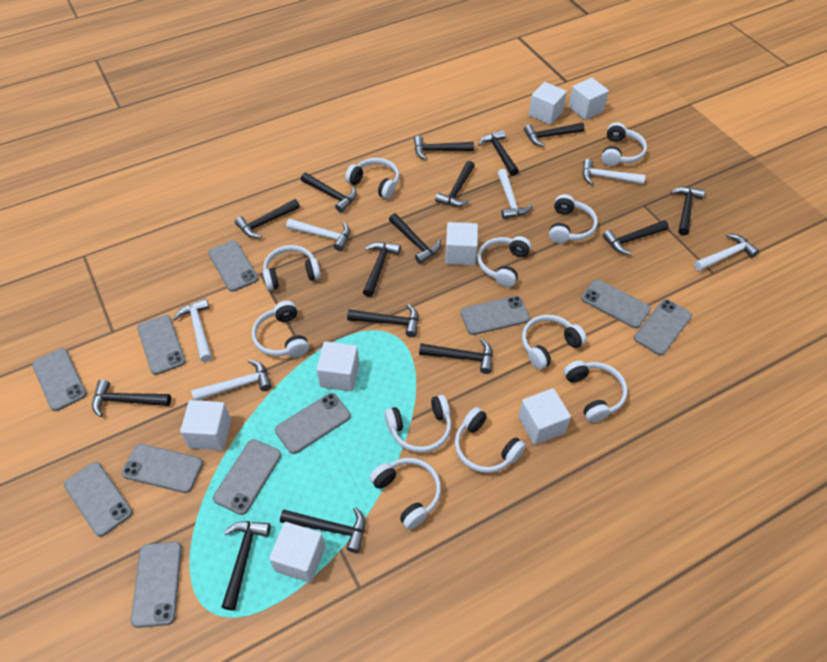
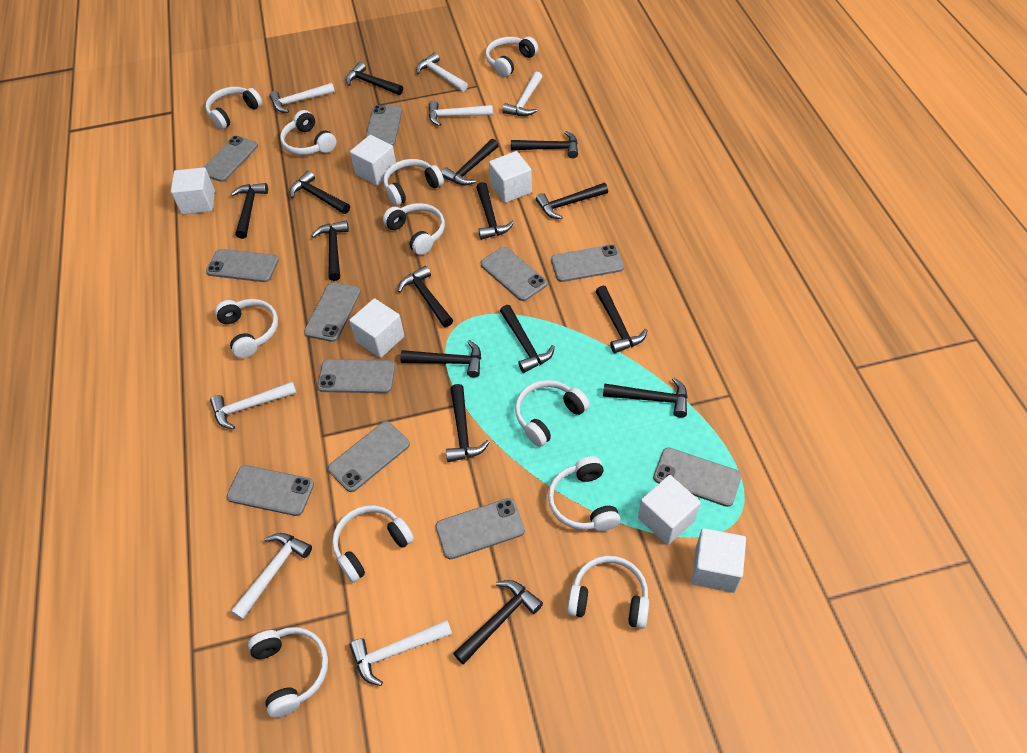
white cube: 7 -> 6
white hammer: 6 -> 7

